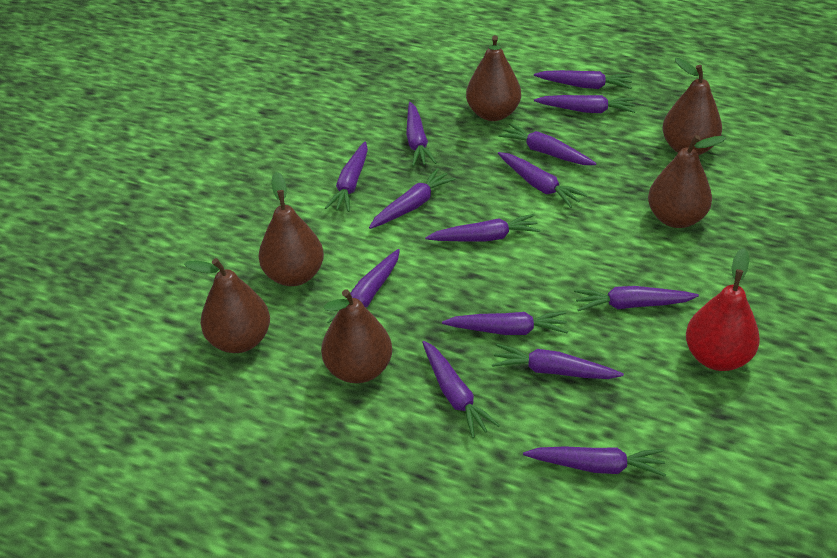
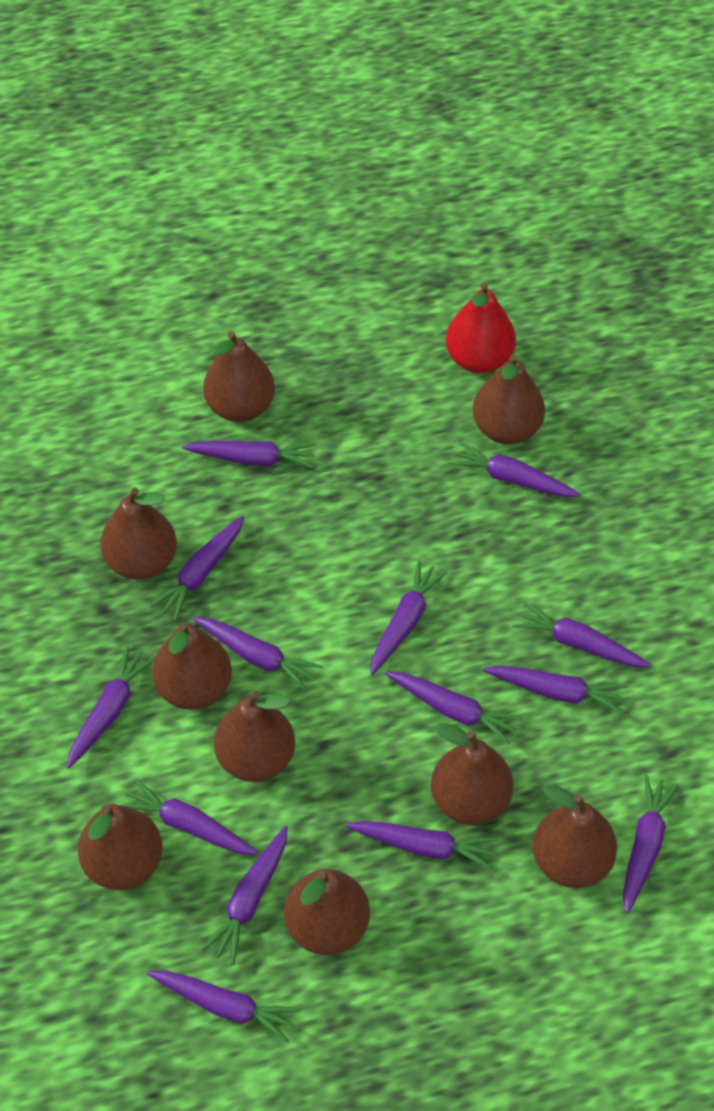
brown pear: 6 -> 9

